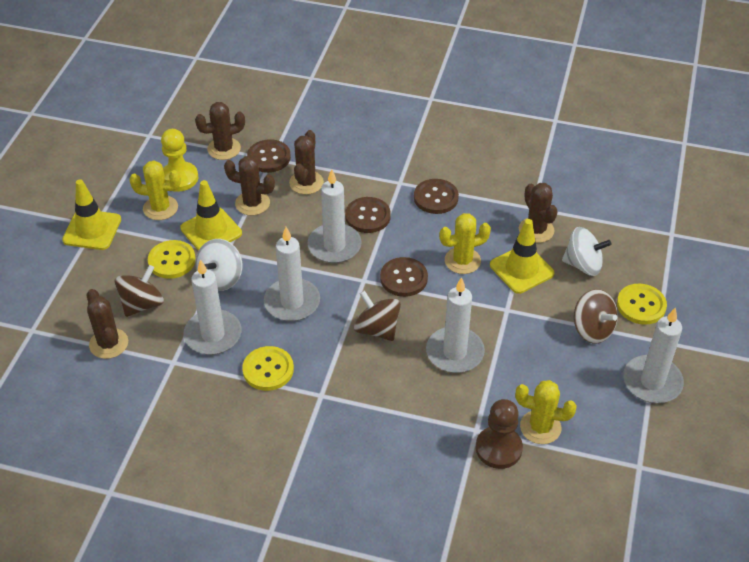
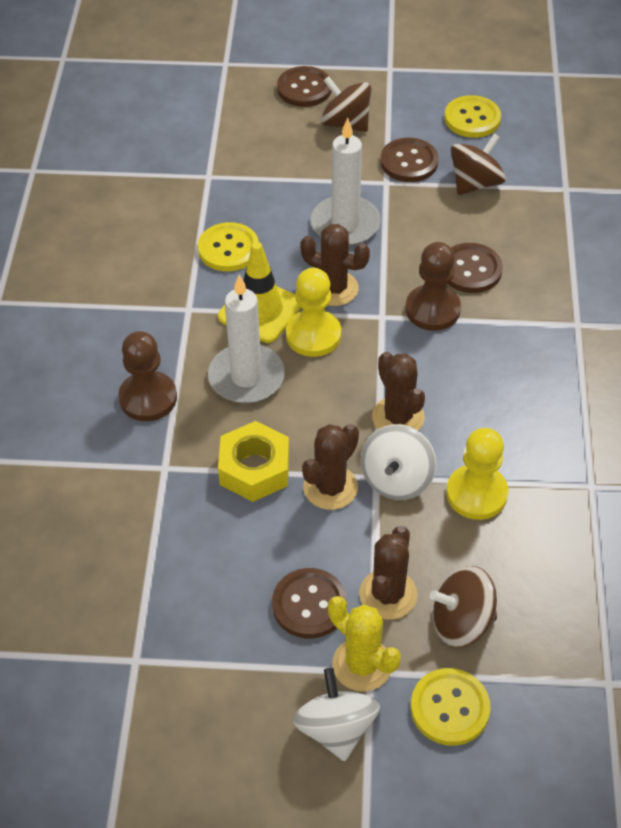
brown cactus: 5 -> 4
brown pawn: 1 -> 2
white candle: 5 -> 2
yellow cactus: 3 -> 1
yellow nut: 0 -> 1
yellow pawn: 1 -> 2
yellow traffic cone: 3 -> 1

